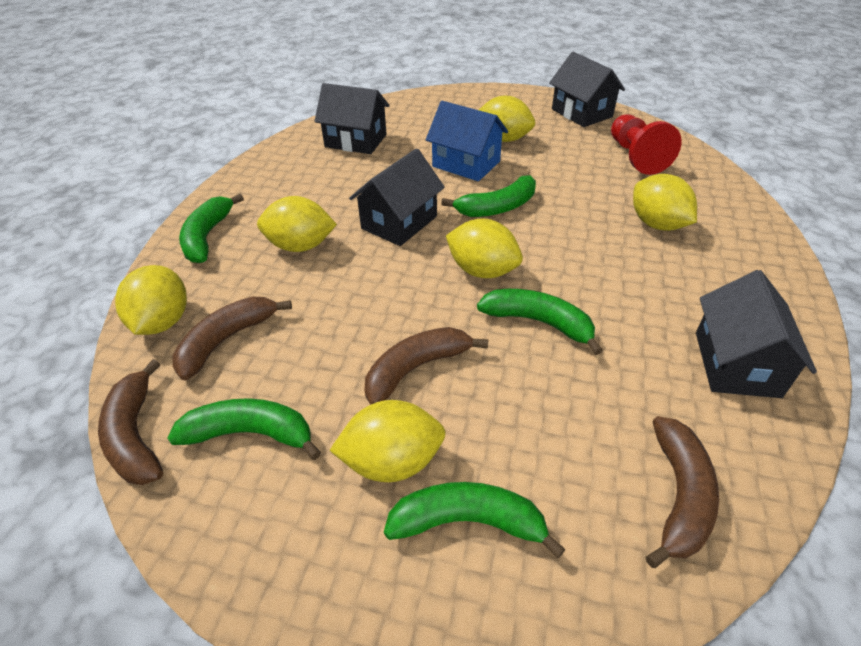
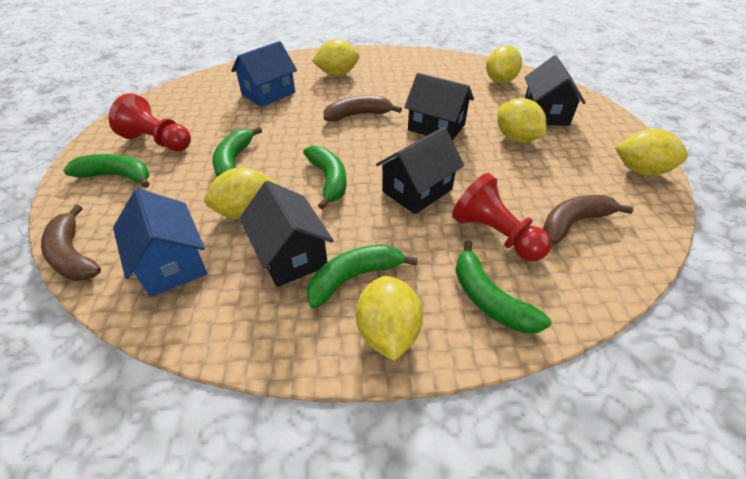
blue house: 1 -> 2
brown banana: 4 -> 3
red pawn: 1 -> 2

